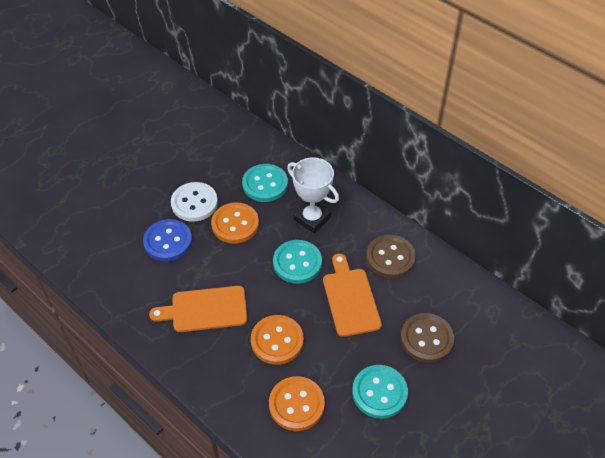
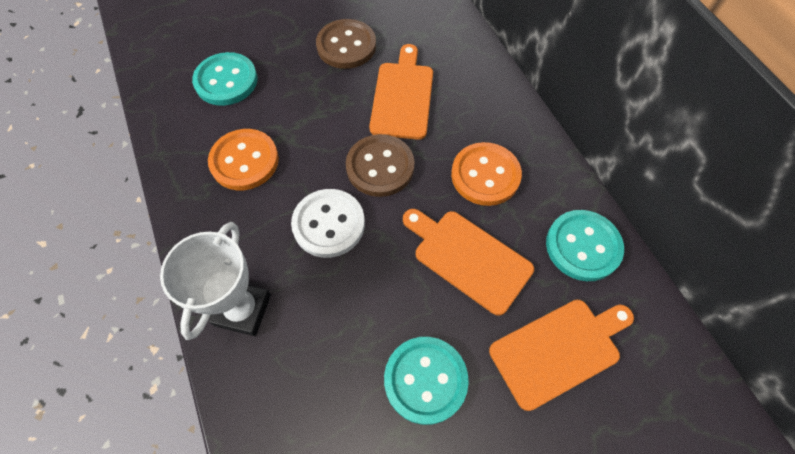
blue button: 1 -> 0
orange button: 3 -> 2
orange cutting board: 2 -> 3

